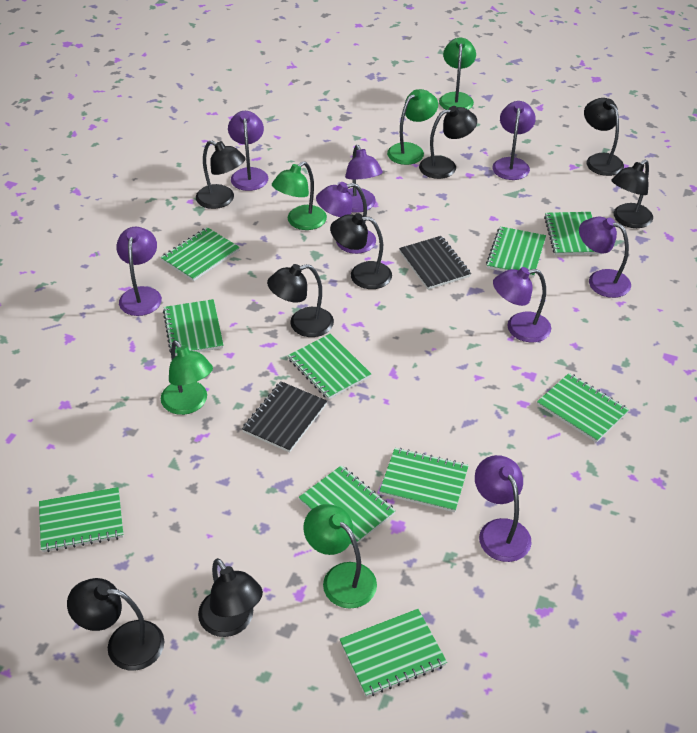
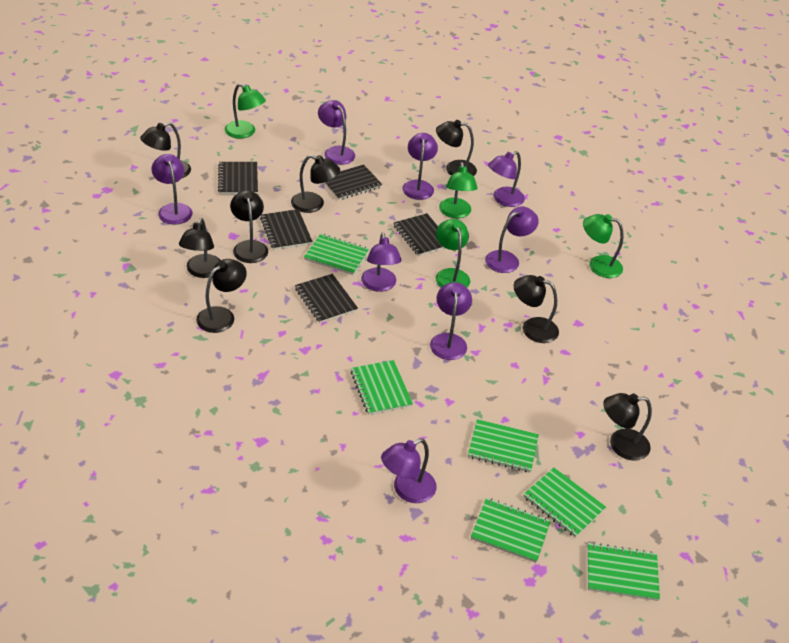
black notebook: 2 -> 5
green lamp: 5 -> 4
green notebook: 10 -> 6

